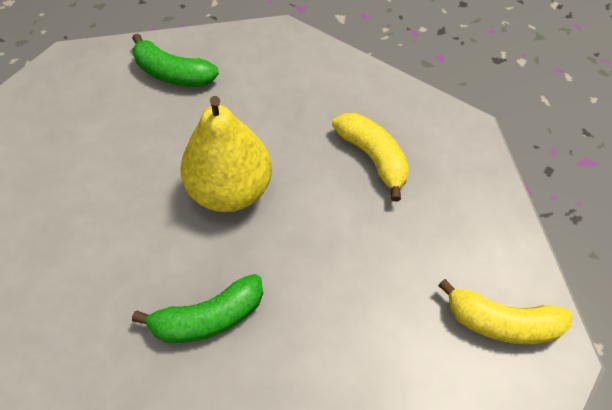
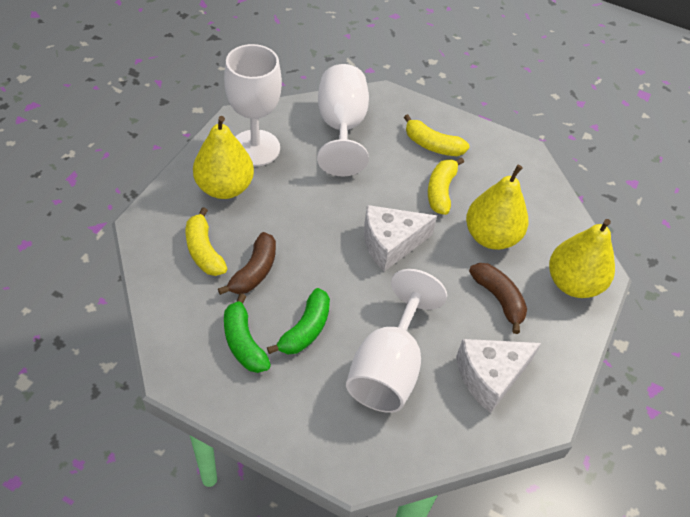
brown banana: 0 -> 2
white cheese: 0 -> 2
white goblet: 0 -> 3
yellow banana: 2 -> 3
yellow pear: 1 -> 3

